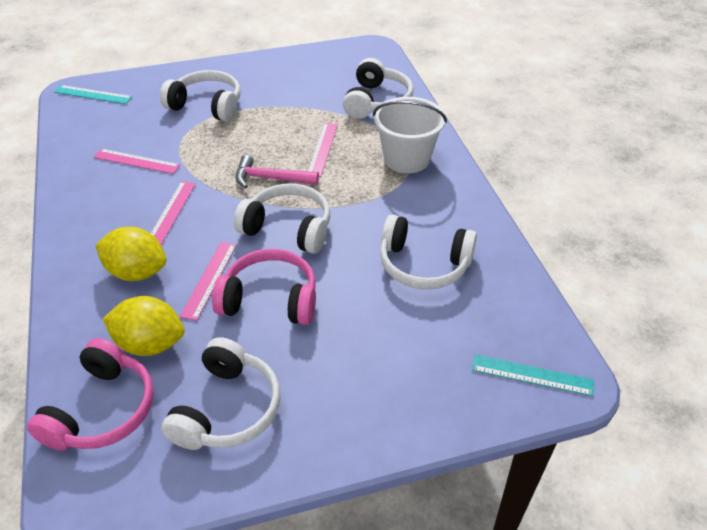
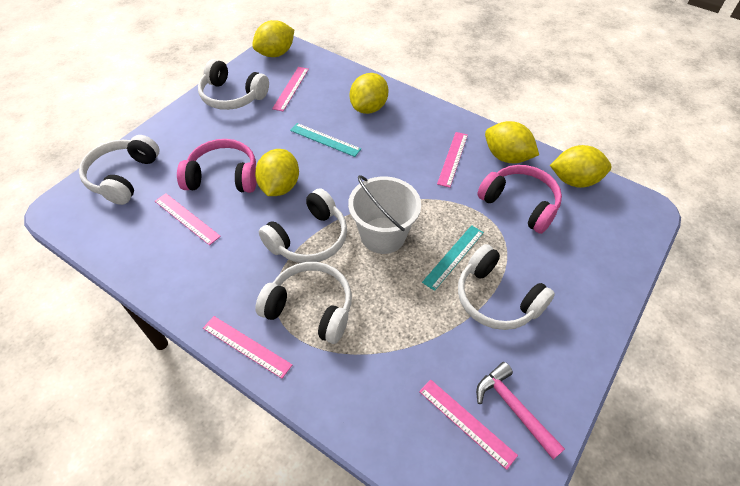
pink ruler: 4 -> 5
yellow lemon: 2 -> 5

